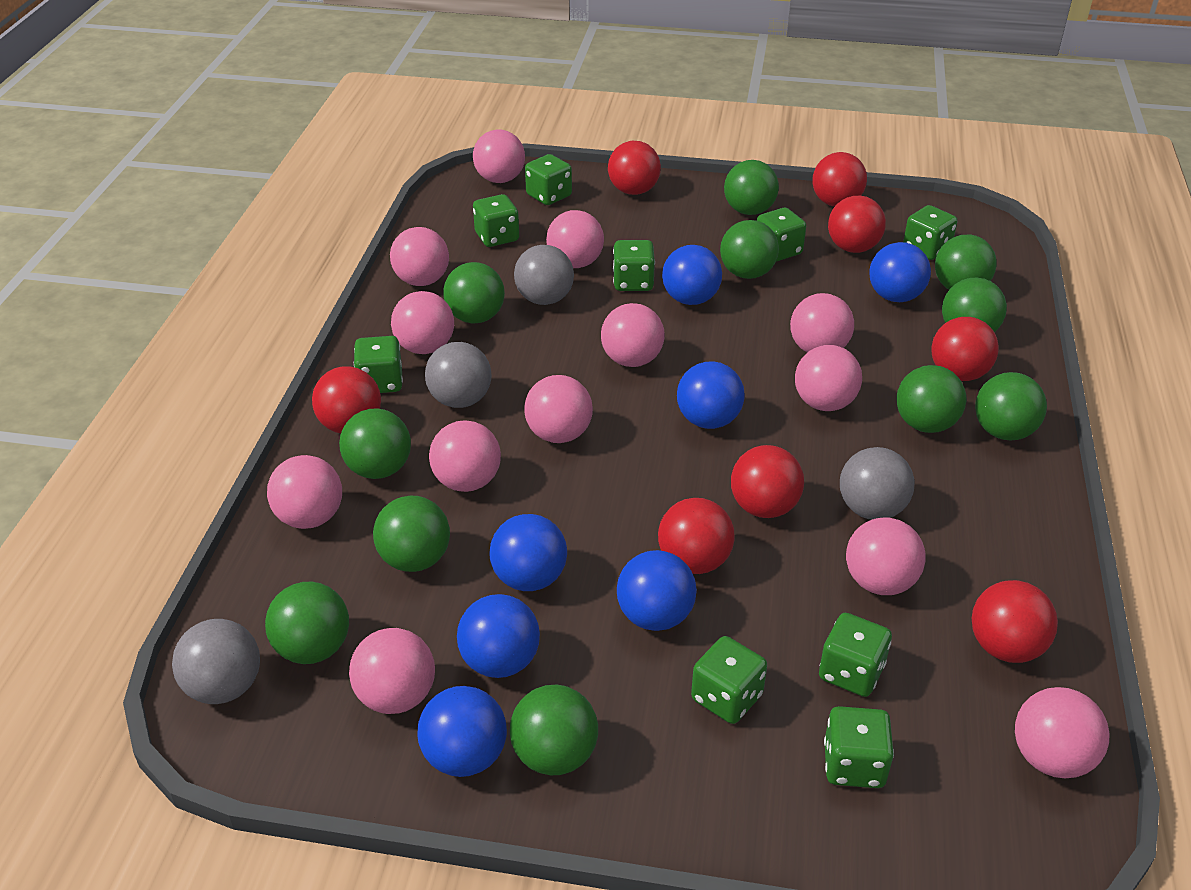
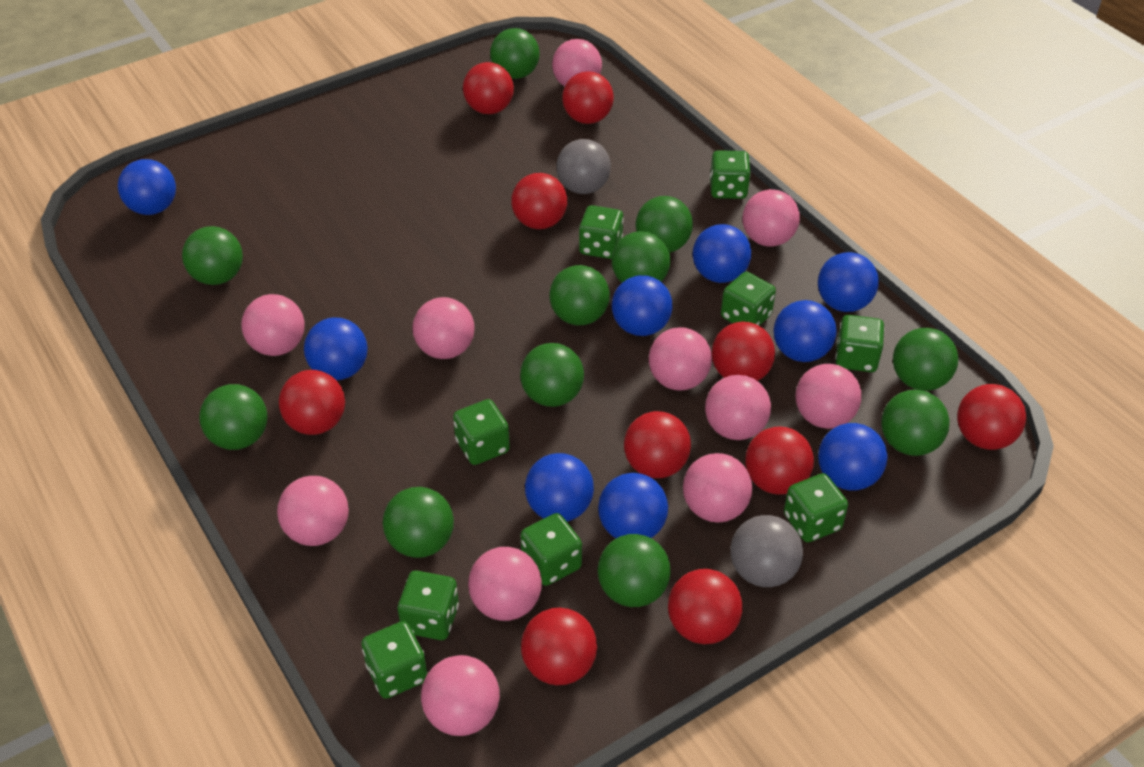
blue ball: 7 -> 9
grey ball: 4 -> 2
pink ball: 13 -> 11
red ball: 8 -> 10

